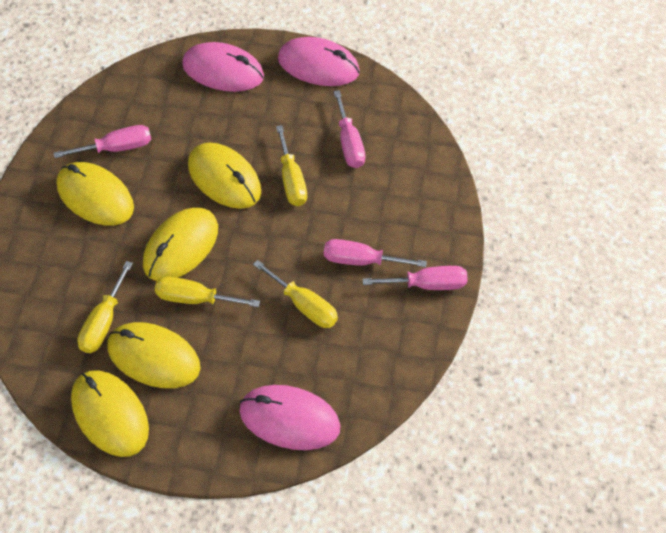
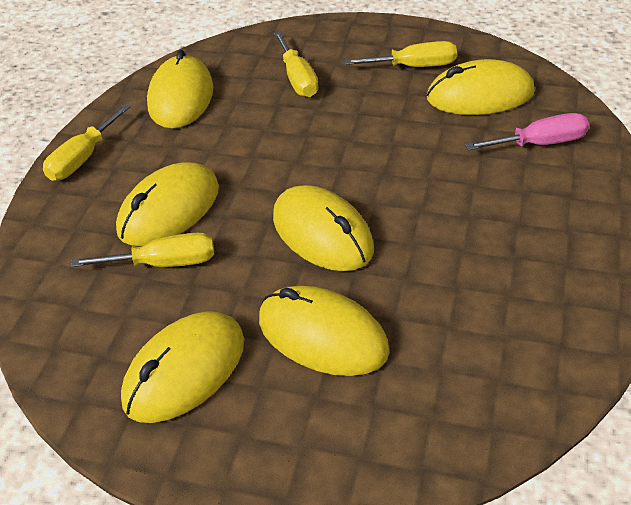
pink mouse: 3 -> 0
pink screwdriver: 4 -> 1
yellow mouse: 5 -> 6

